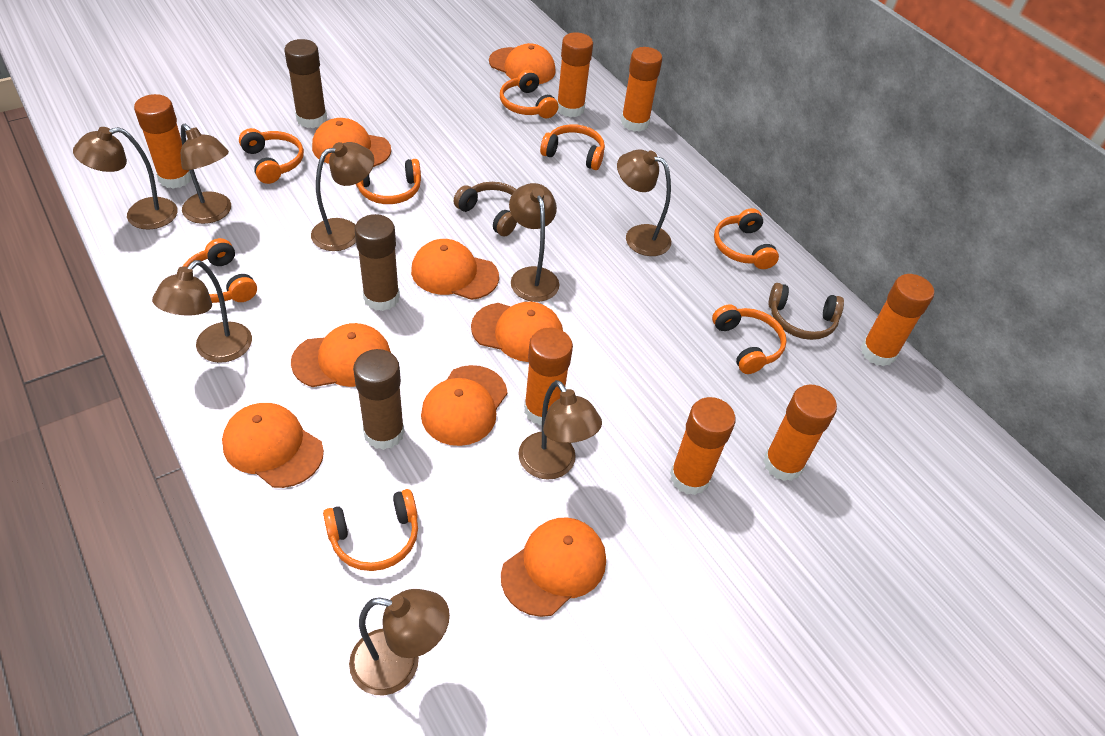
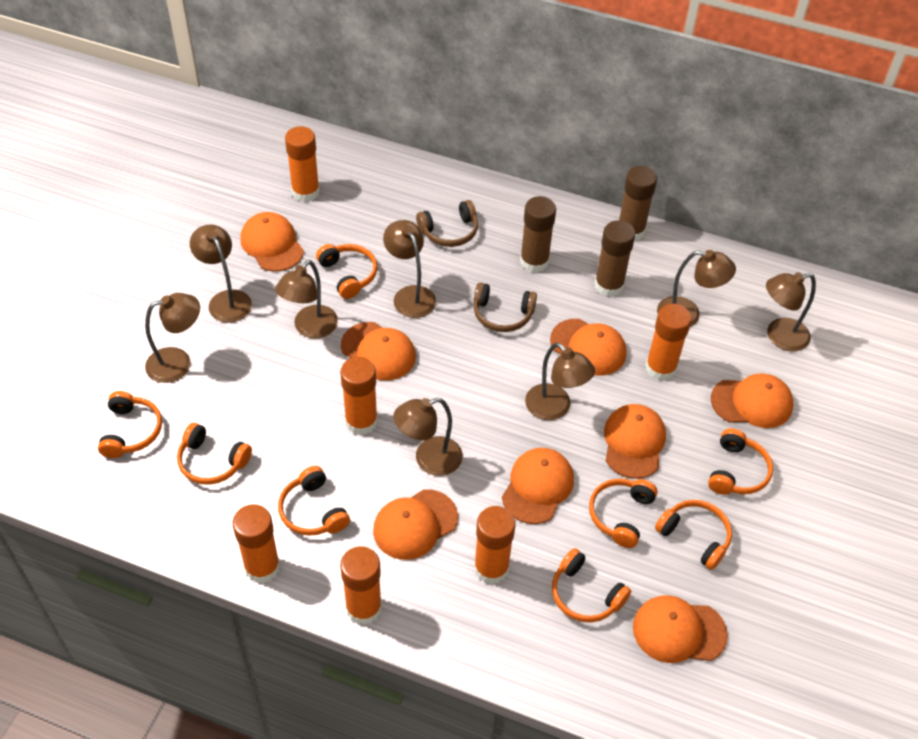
orange glue stick: 7 -> 6

